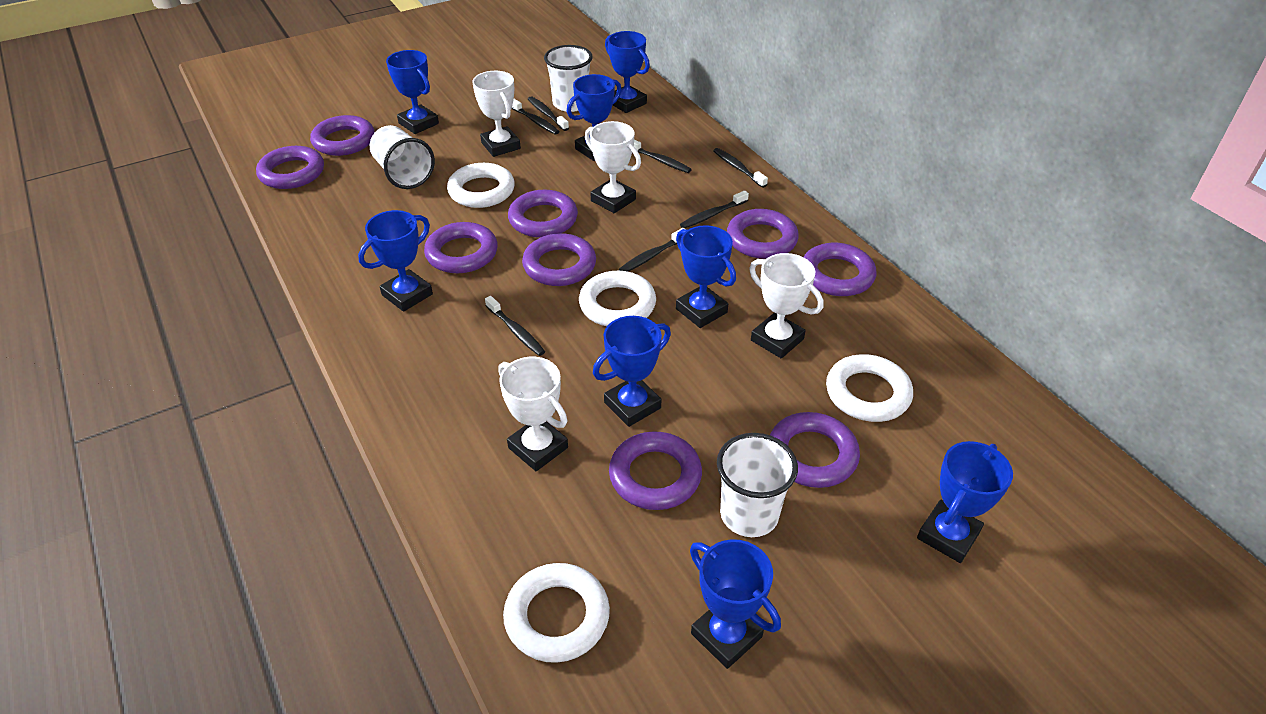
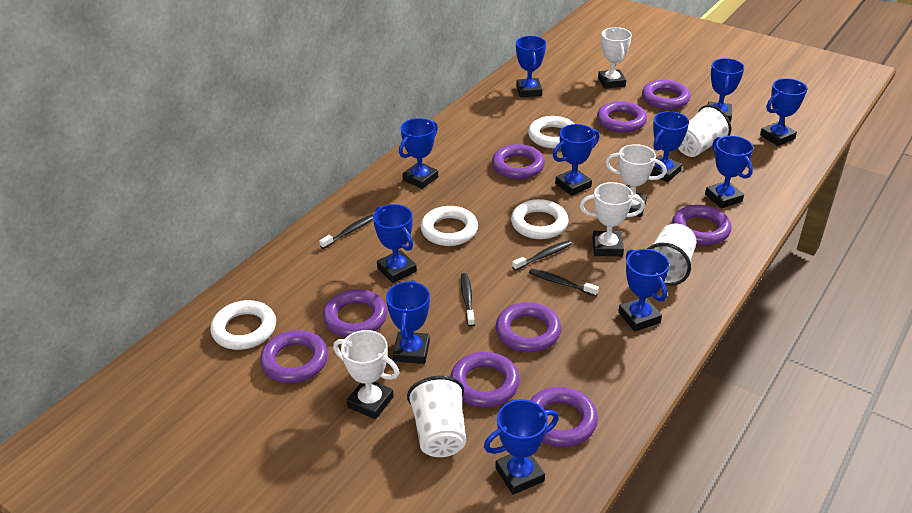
black toothbrush: 7 -> 4
blue trophy: 8 -> 11

